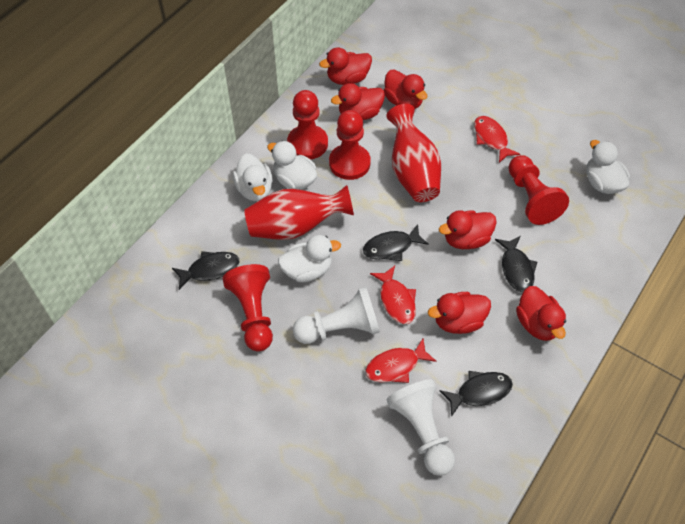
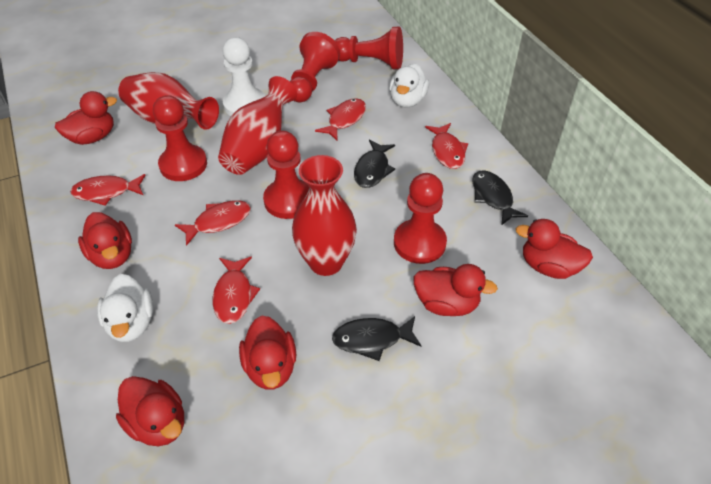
black fish: 4 -> 3
red fish: 3 -> 5
red pawn: 4 -> 5
red vase: 2 -> 3
white duck: 4 -> 2
white pawn: 2 -> 1

